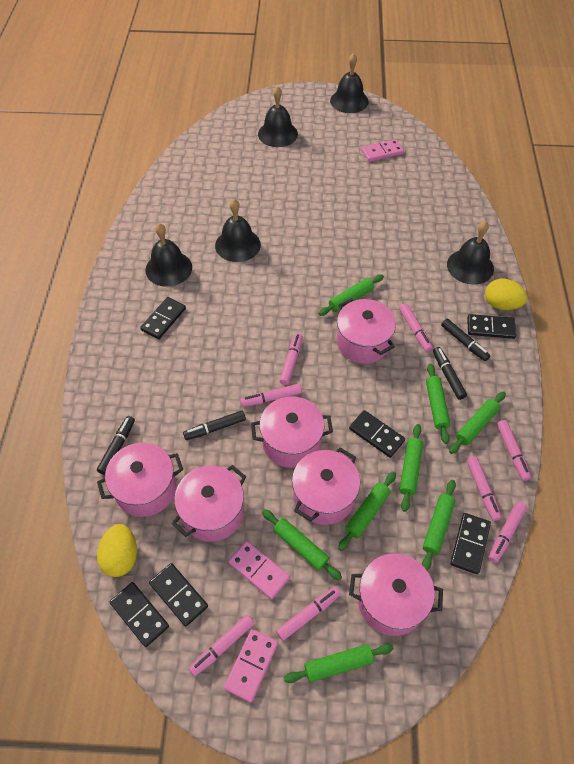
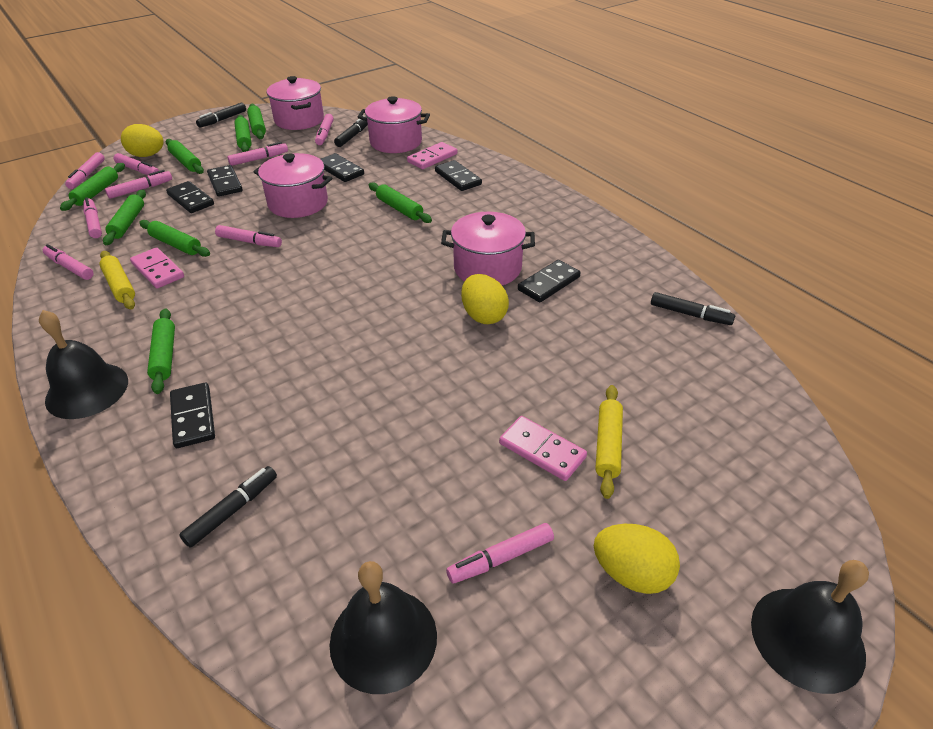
black bell: 5 -> 3
pink marker: 8 -> 9
pink pot: 6 -> 4
yellow egg: 2 -> 3
yellow rolling pin: 0 -> 2

